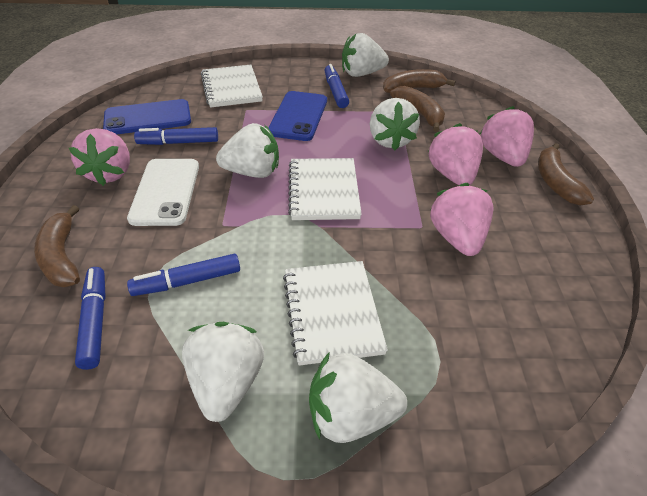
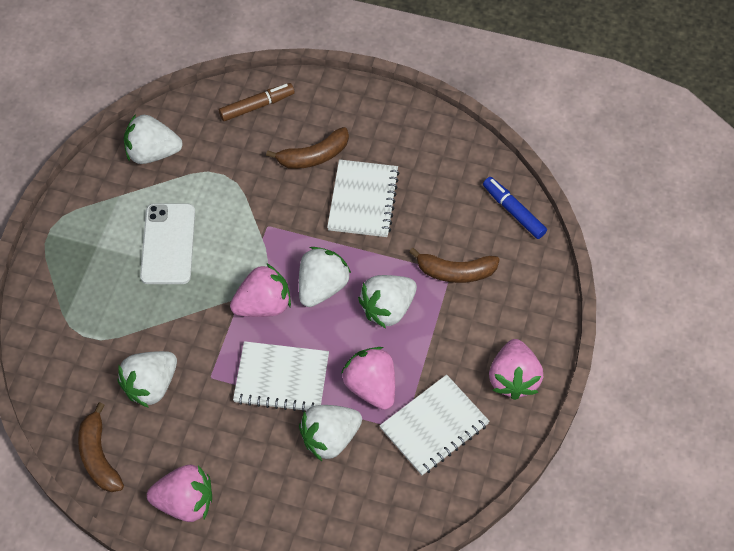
blue marker: 4 -> 1
blue phone: 2 -> 0
brown banana: 4 -> 3
brown marker: 0 -> 1

